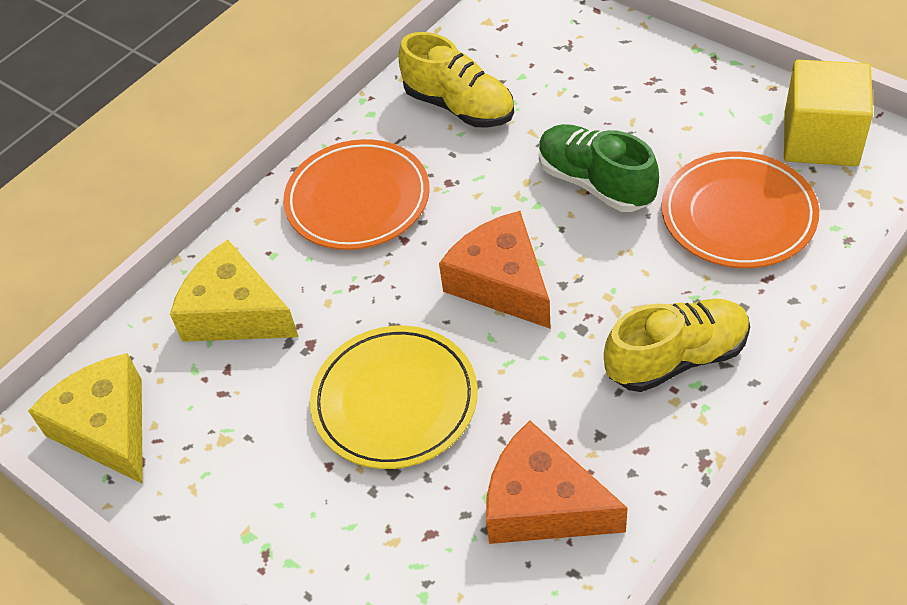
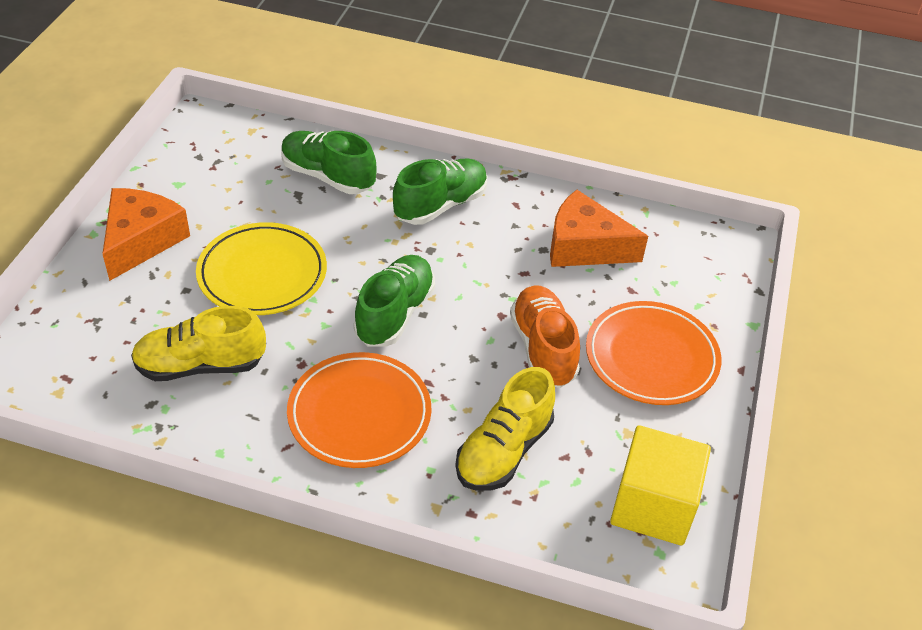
green shoe: 1 -> 3
orange shoe: 0 -> 1
yellow cheese: 2 -> 0

